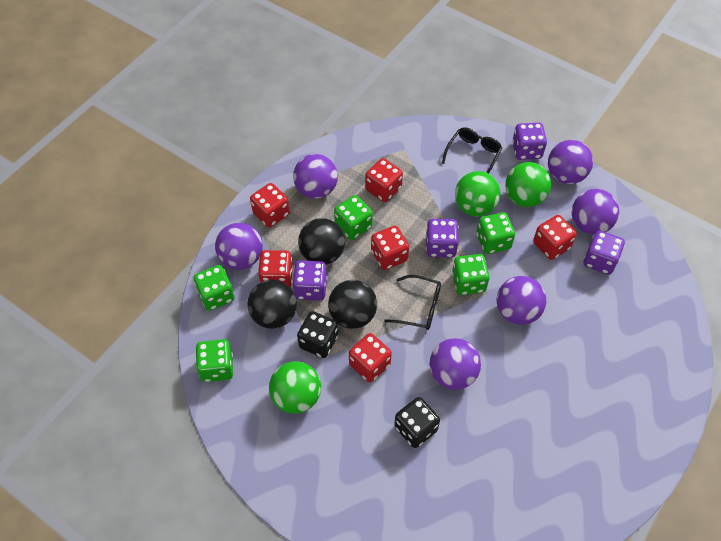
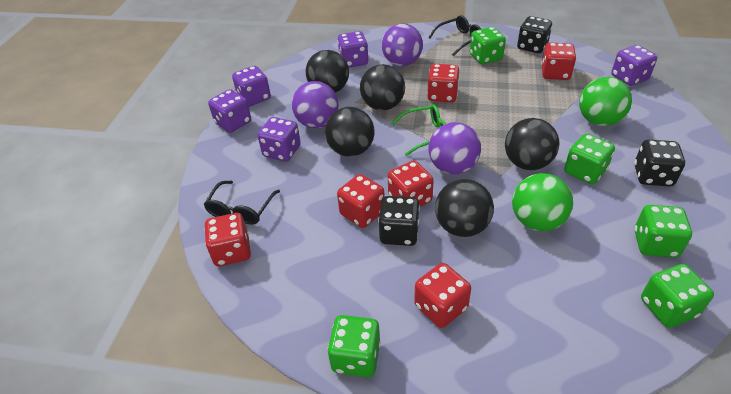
black ball: 3 -> 5
black dice: 2 -> 3
green ball: 3 -> 2
green glasses: 0 -> 1
purple ball: 6 -> 3
purple dice: 4 -> 5

